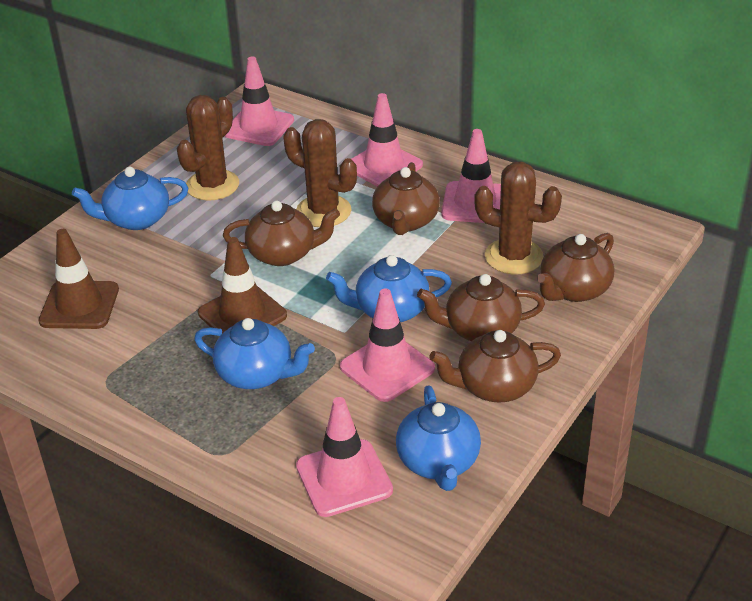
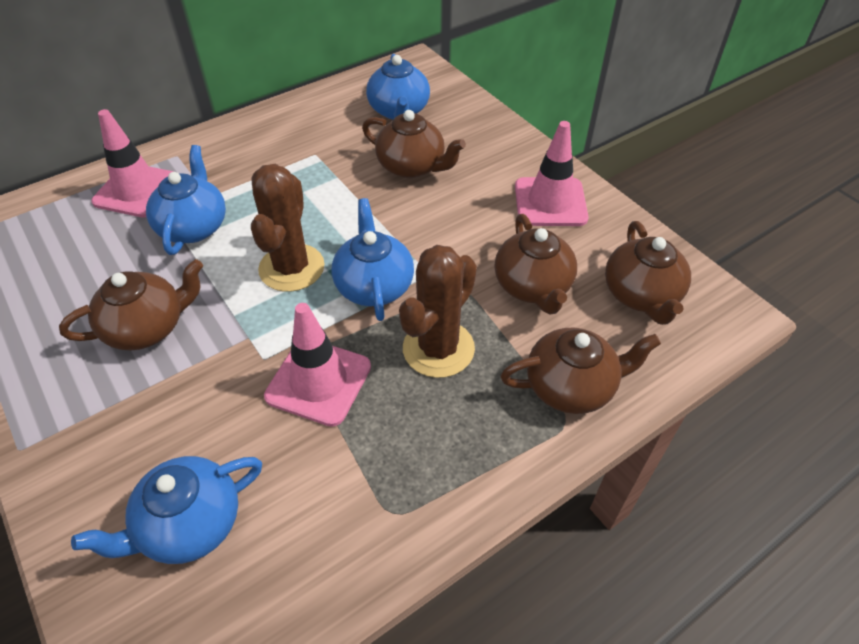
brown cactus: 3 -> 2
brown traffic cone: 2 -> 0
pink traffic cone: 5 -> 3

